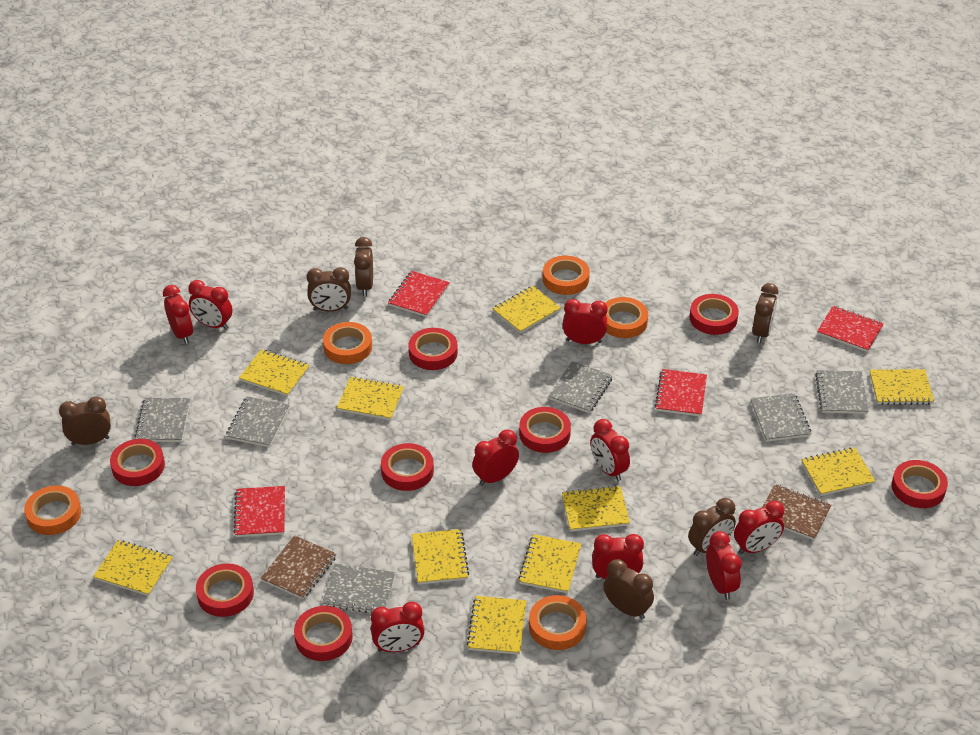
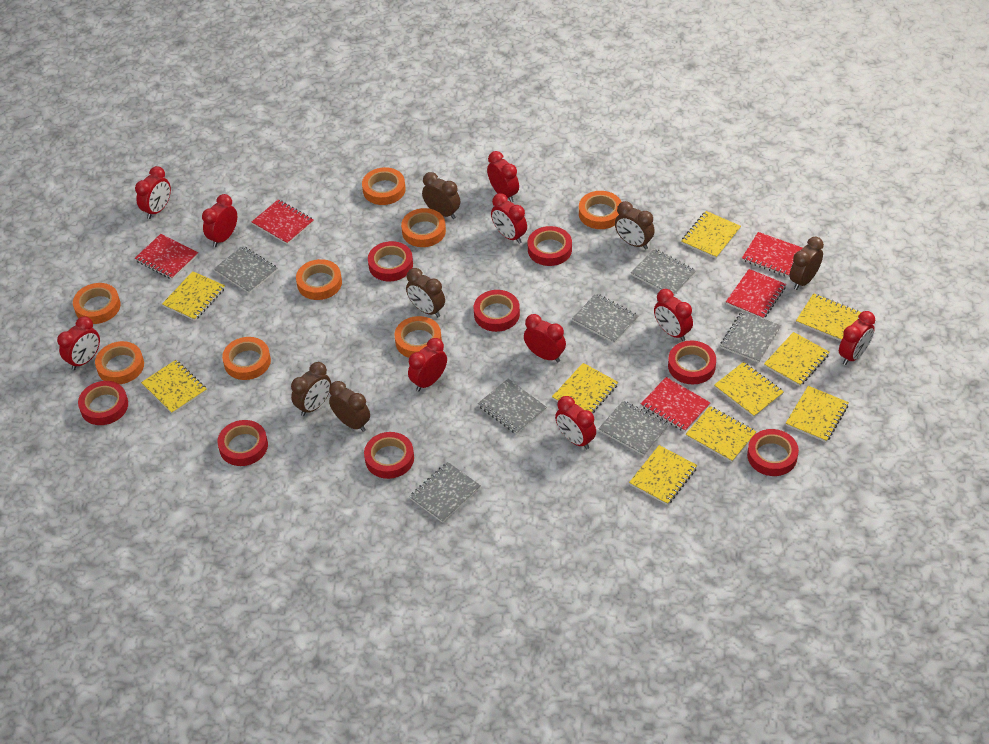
brown notebook: 2 -> 0
grey notebook: 6 -> 7
orange tape: 5 -> 8
red clock: 9 -> 10
red notebook: 4 -> 5

